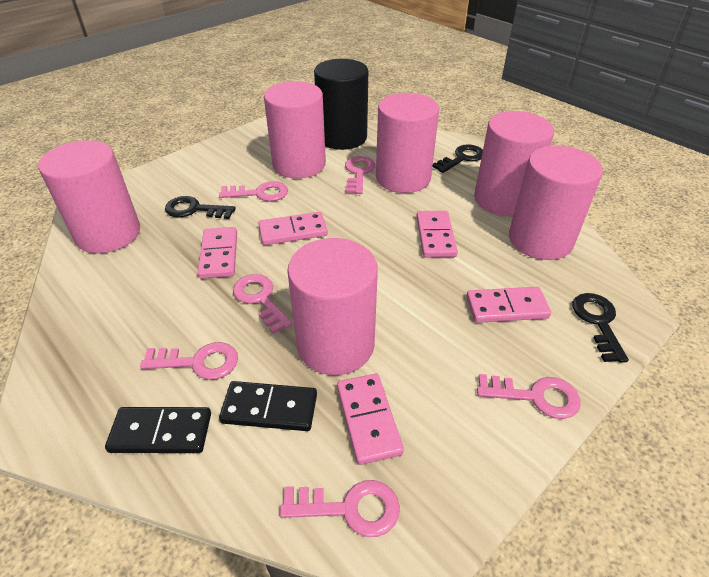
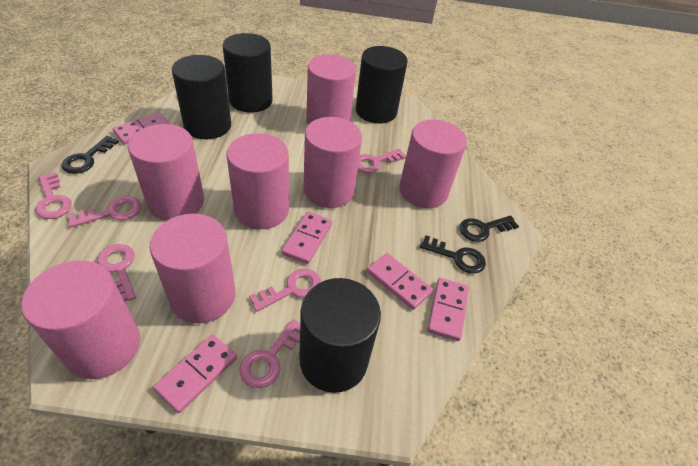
black cylinder: 1 -> 4
black domino: 2 -> 0
pink cylinder: 6 -> 7

